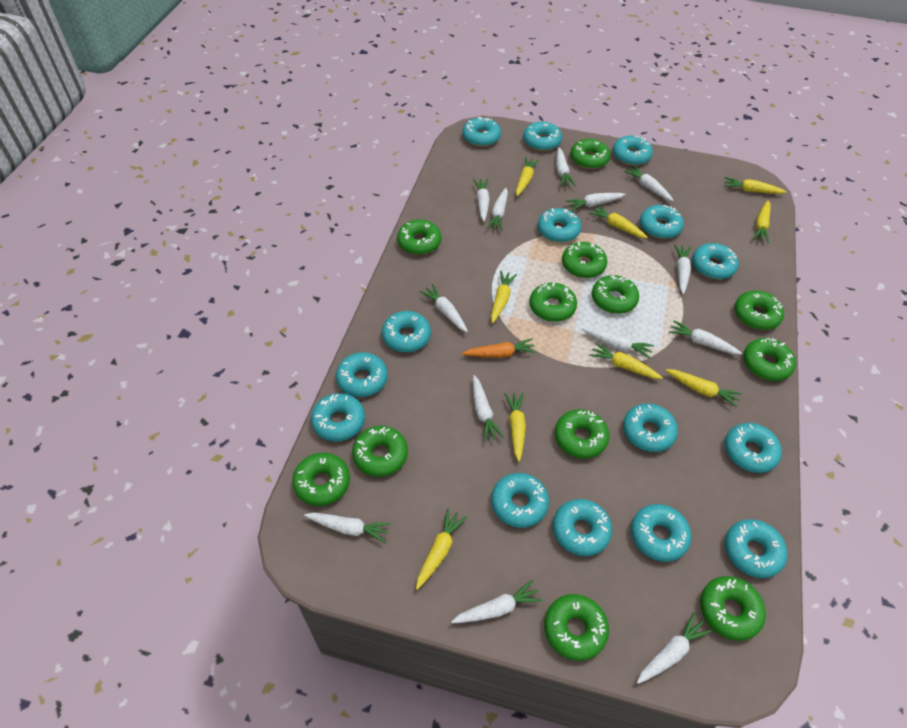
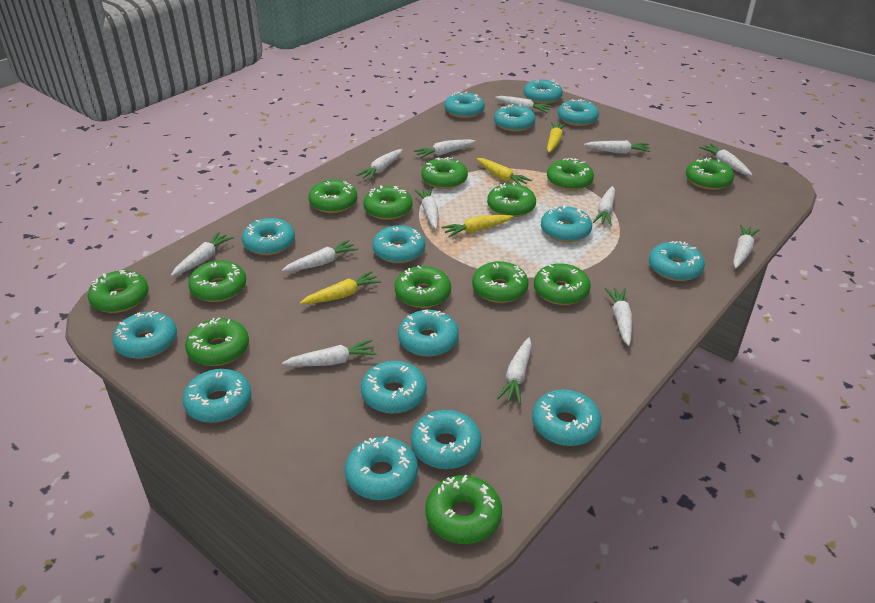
green donut: 12 -> 13
orange carrot: 1 -> 0
yellow carrot: 9 -> 4

